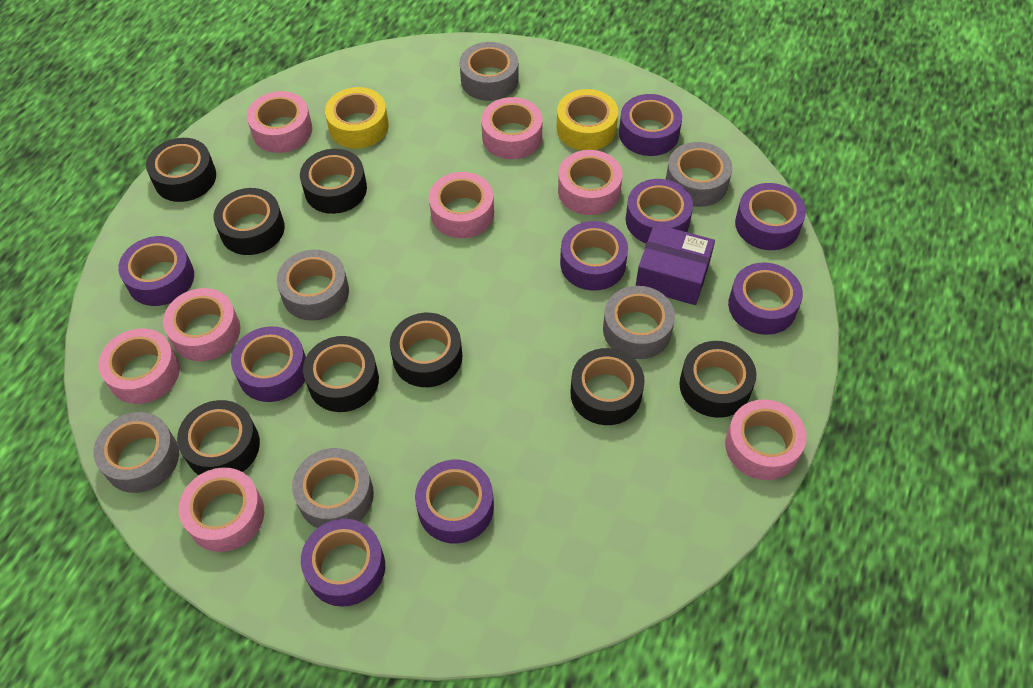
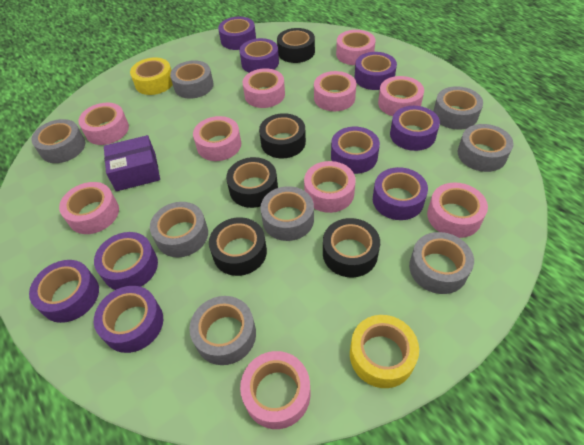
black tape: 8 -> 5
grey tape: 6 -> 8
pink tape: 8 -> 10

